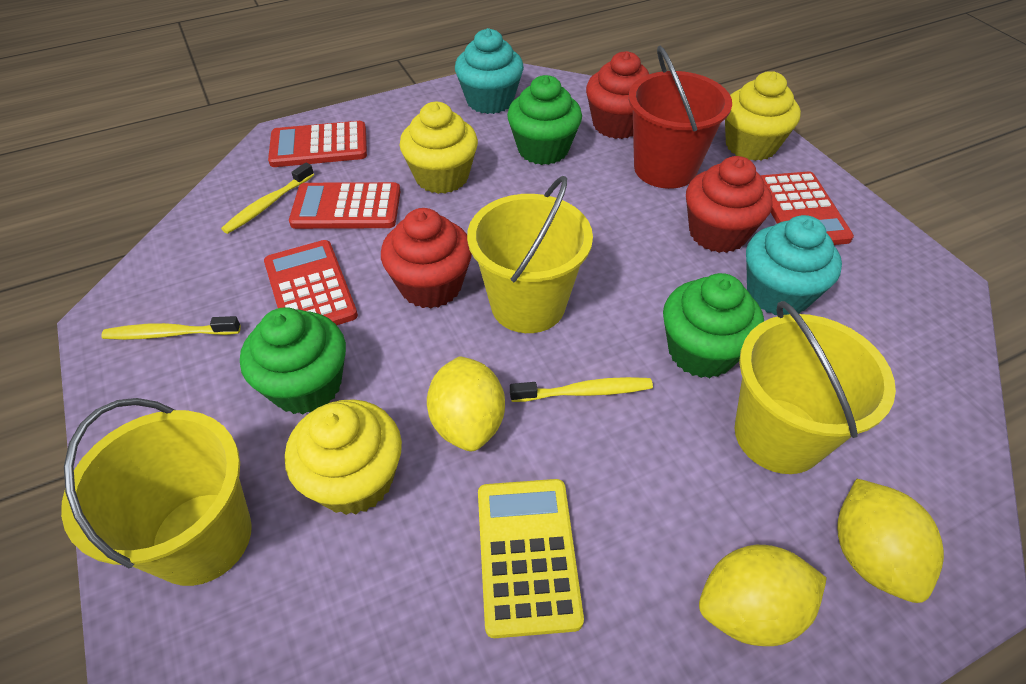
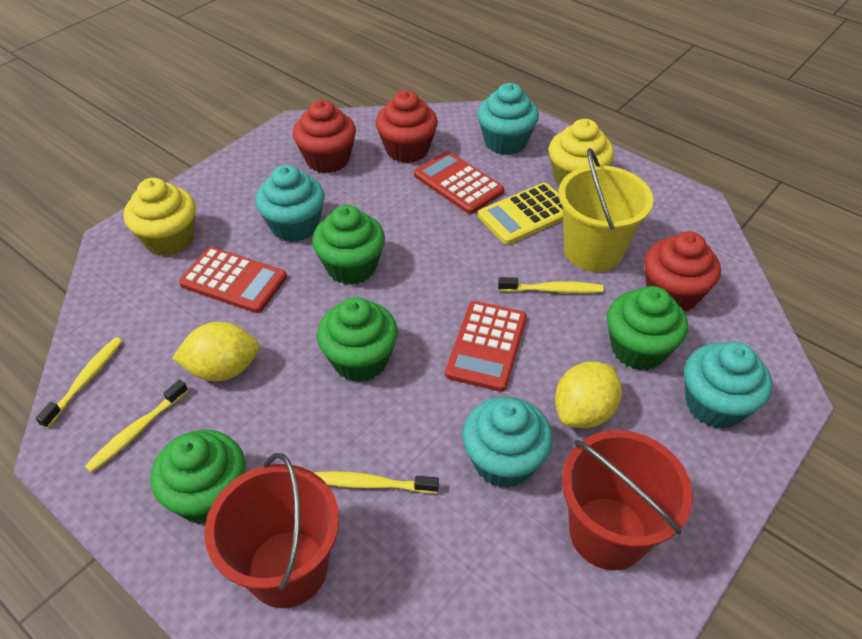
green cupcake: 3 -> 4
red bucket: 1 -> 2
red calculator: 4 -> 3
turquoise cupcake: 2 -> 4
yellow bucket: 3 -> 1
yellow cupcake: 3 -> 2
yellow lemon: 3 -> 2
yellow toothbrush: 3 -> 4

